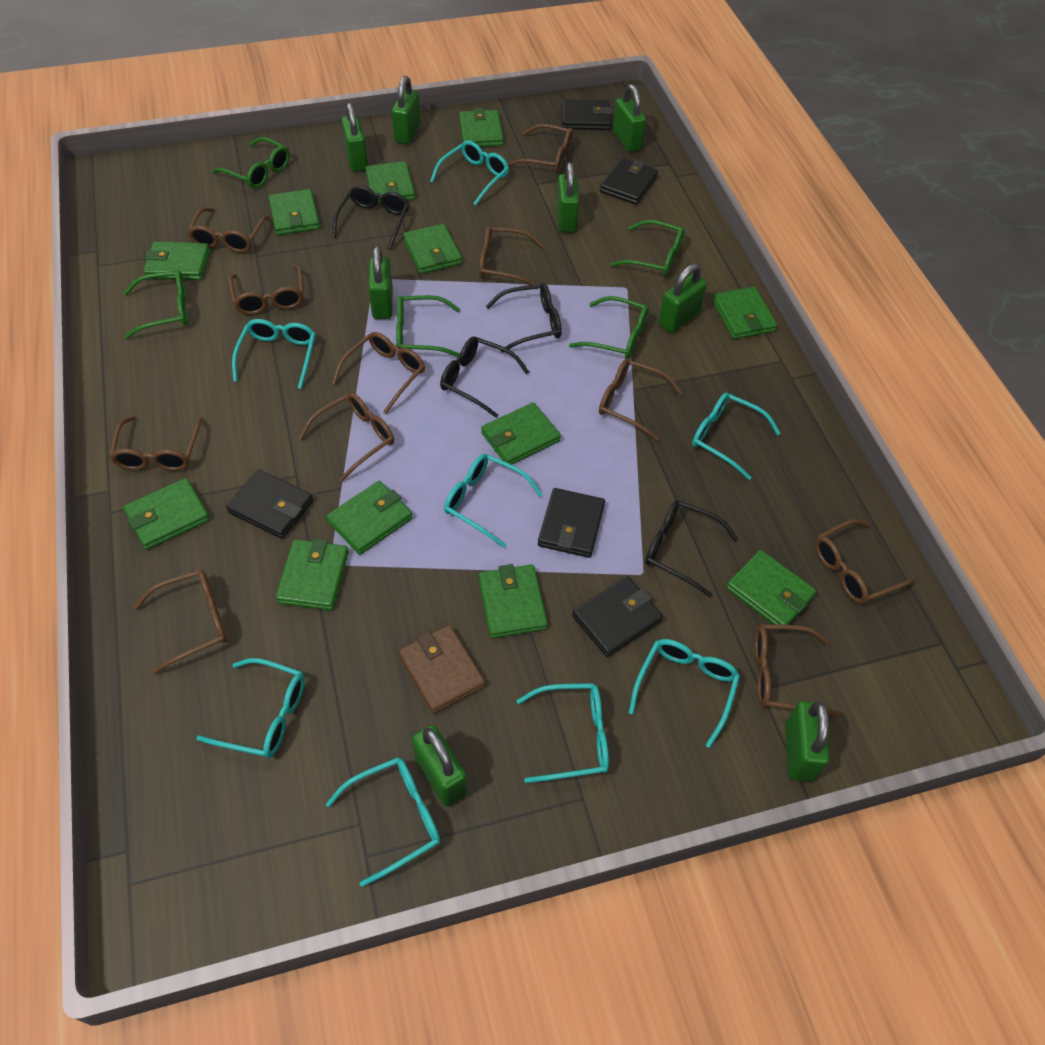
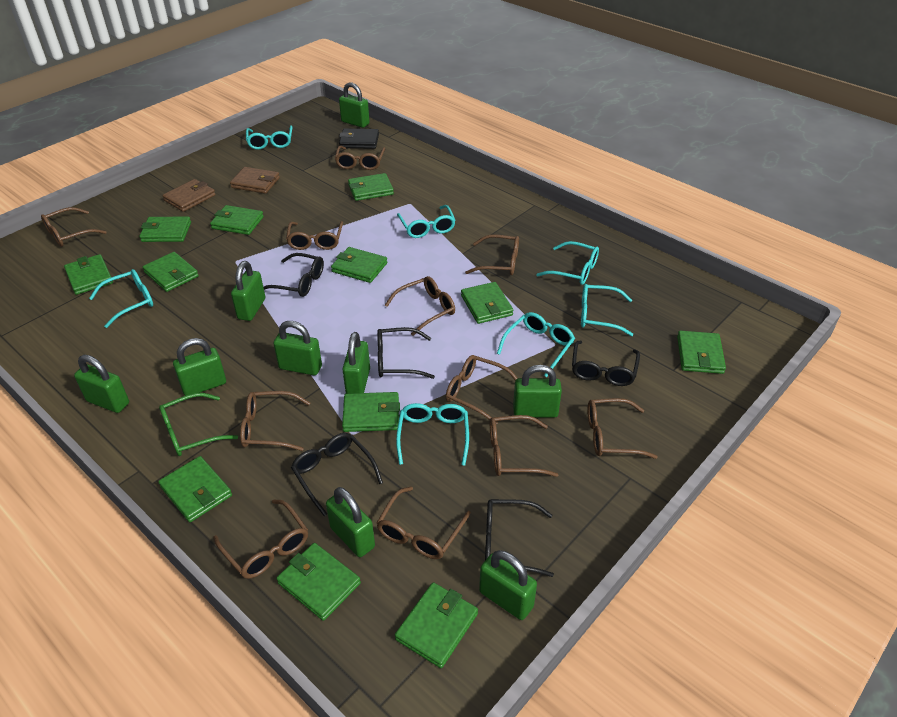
black glasses: 4 -> 5
black wallet: 5 -> 1
brown wallet: 1 -> 2
green glasses: 5 -> 1
green padlock: 8 -> 9
turquoise glasses: 8 -> 7

